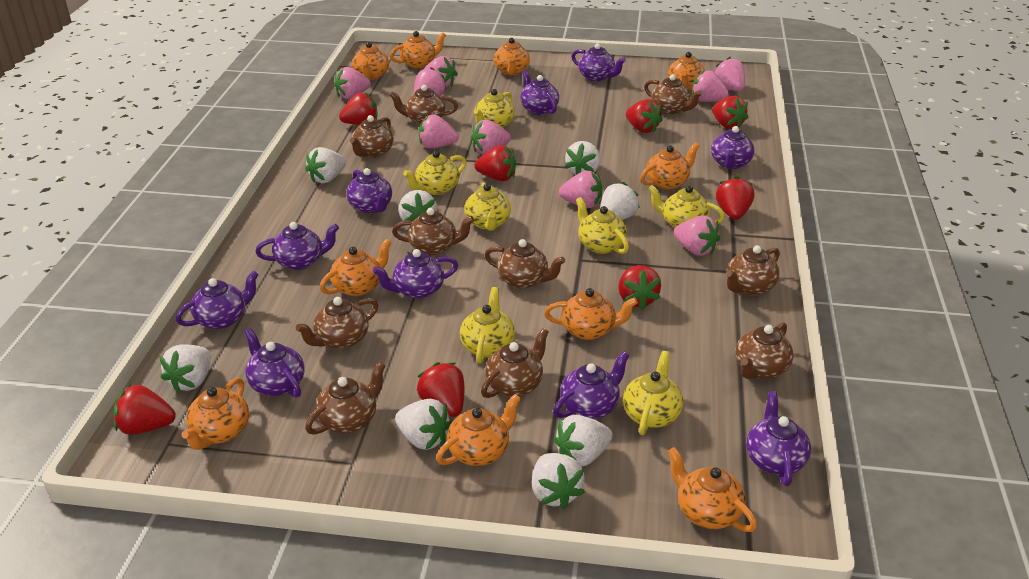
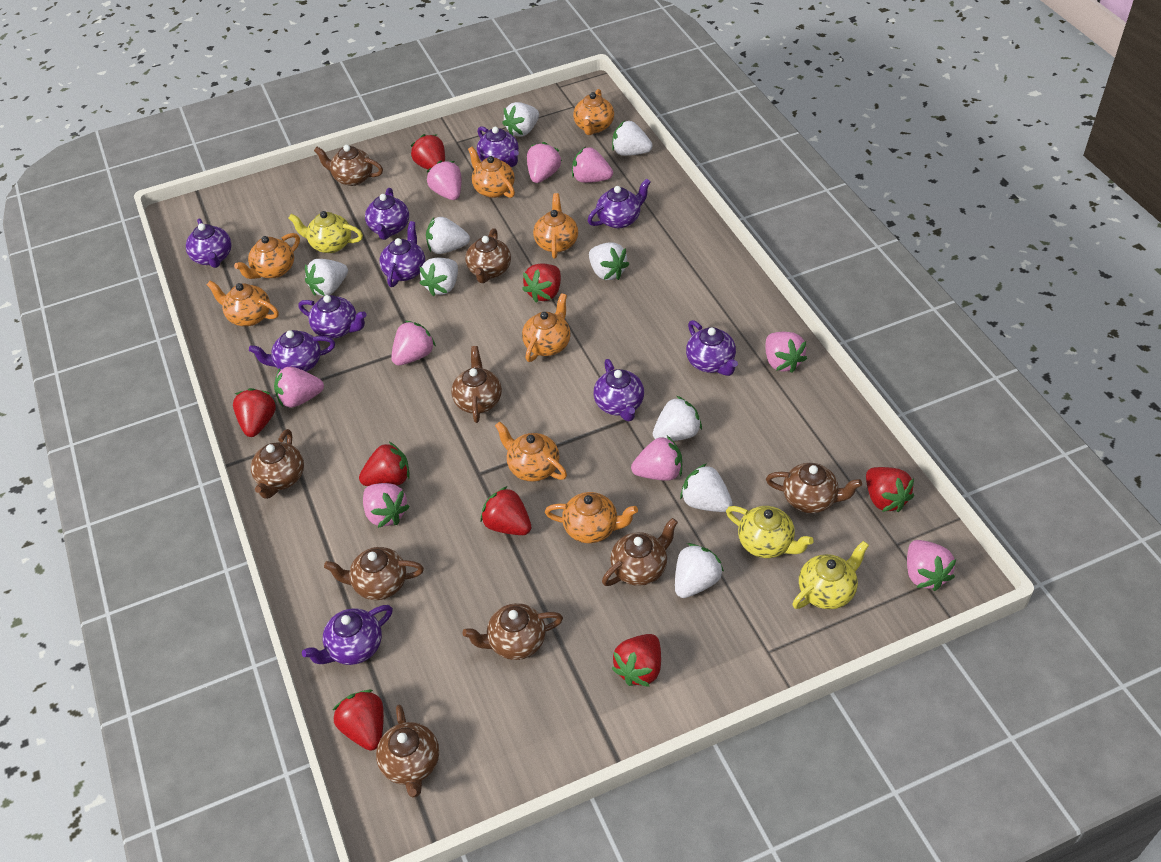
brown teapot: 10 -> 9
orange teapot: 10 -> 8
white strawberry: 8 -> 9
yellow teapot: 7 -> 3

